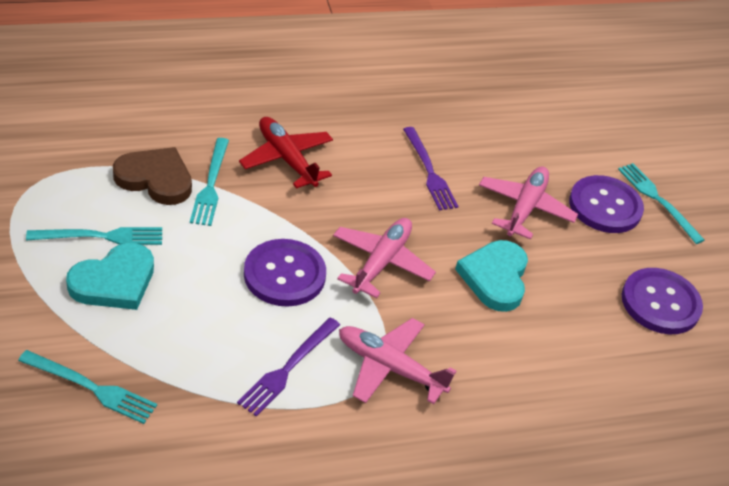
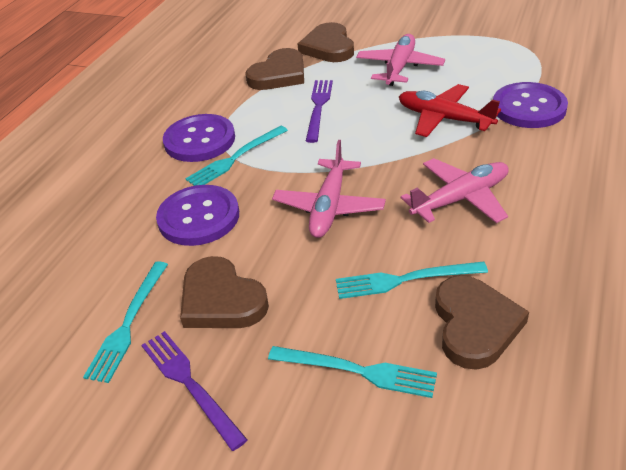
brown heart: 1 -> 4
turquoise heart: 2 -> 0

